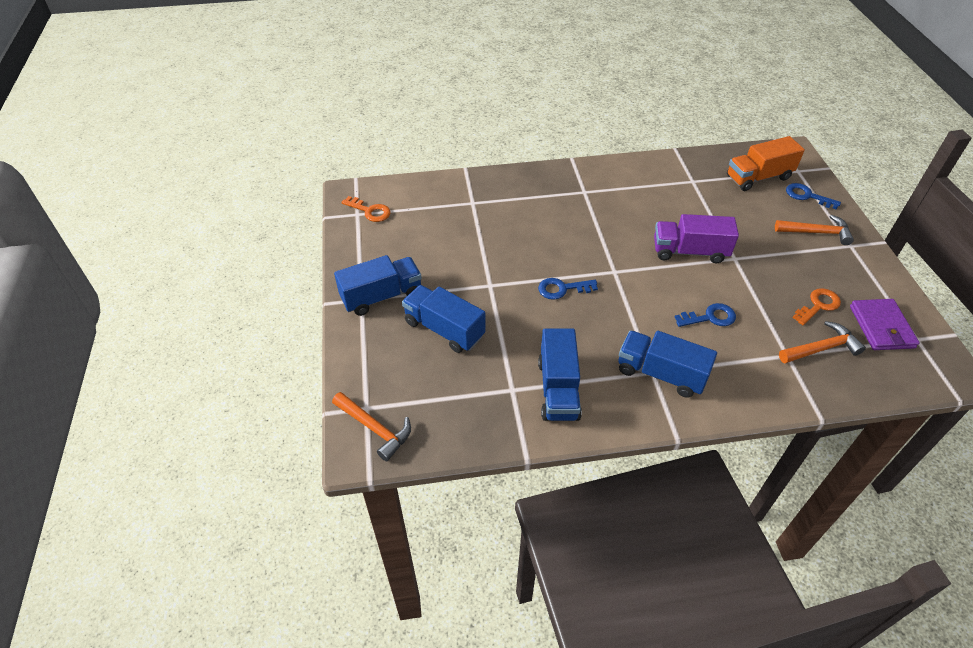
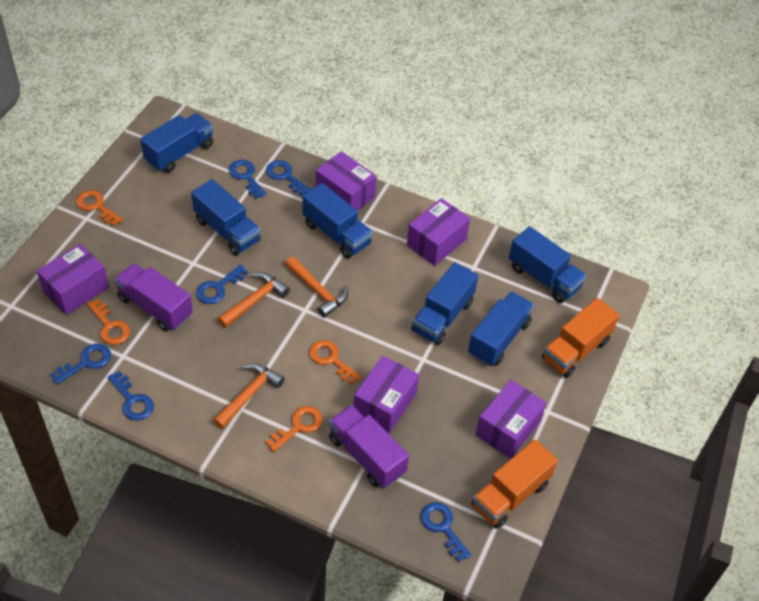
blue key: 3 -> 6
blue truck: 4 -> 6
orange key: 2 -> 4
orange truck: 1 -> 2
purple box: 0 -> 5
purple truck: 1 -> 2
purple wallet: 1 -> 0

